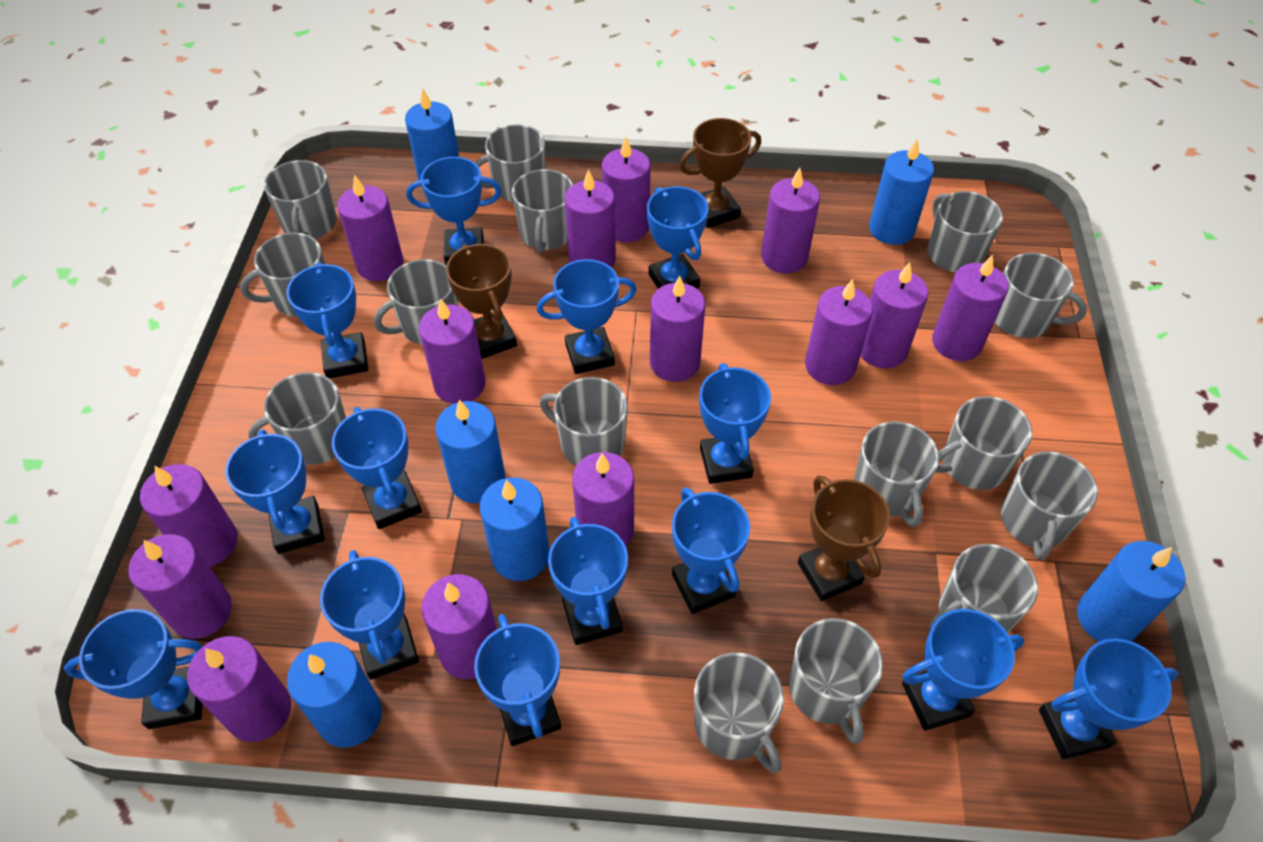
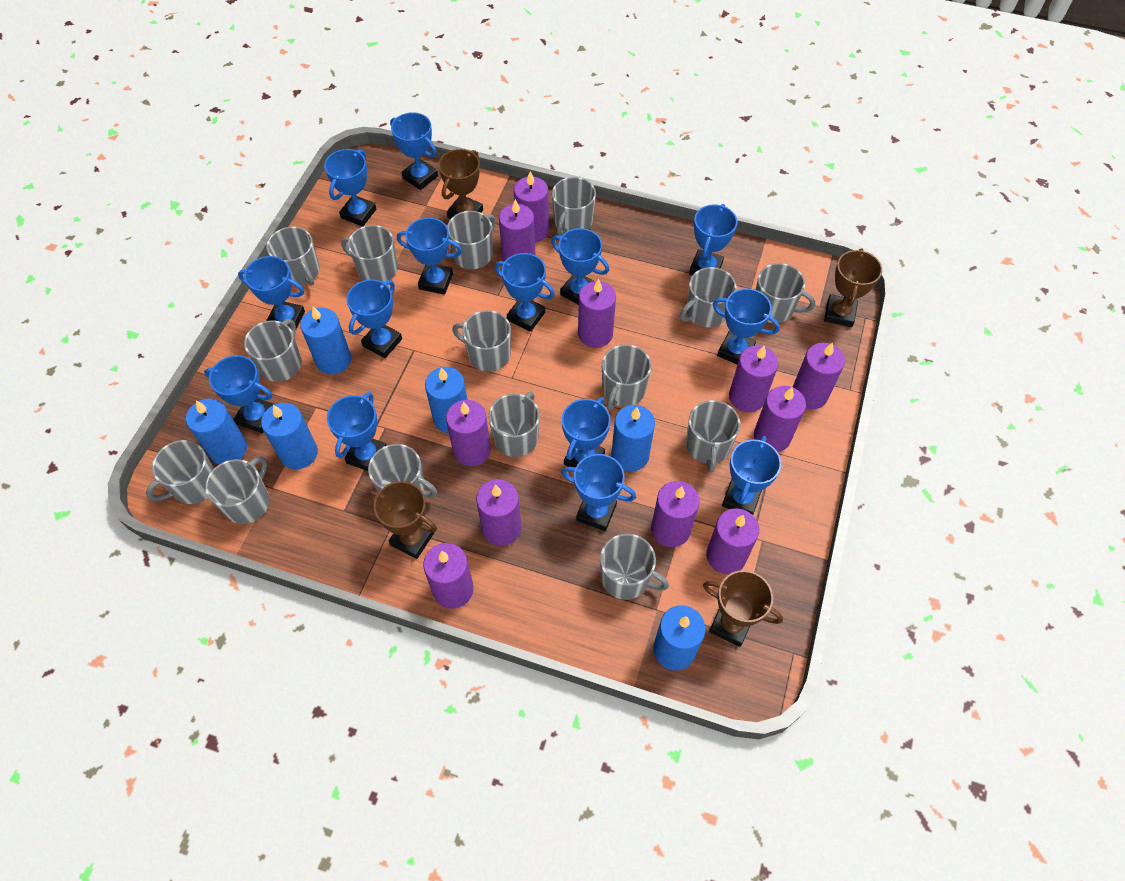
brown trophy: 3 -> 4
purple candle: 14 -> 11

